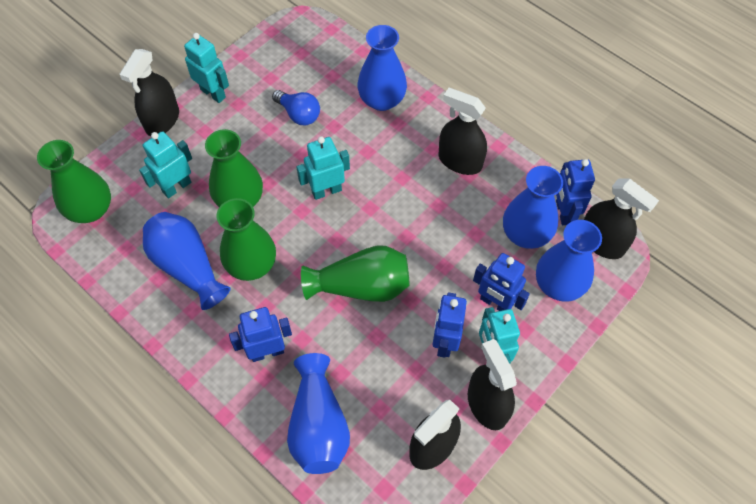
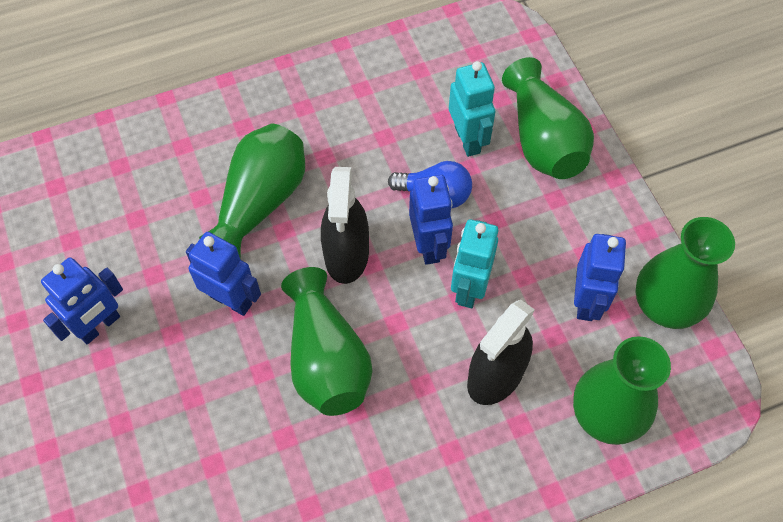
black spray bottle: 5 -> 2
blue vase: 5 -> 0
green vase: 4 -> 5
turquoise robot: 4 -> 2

